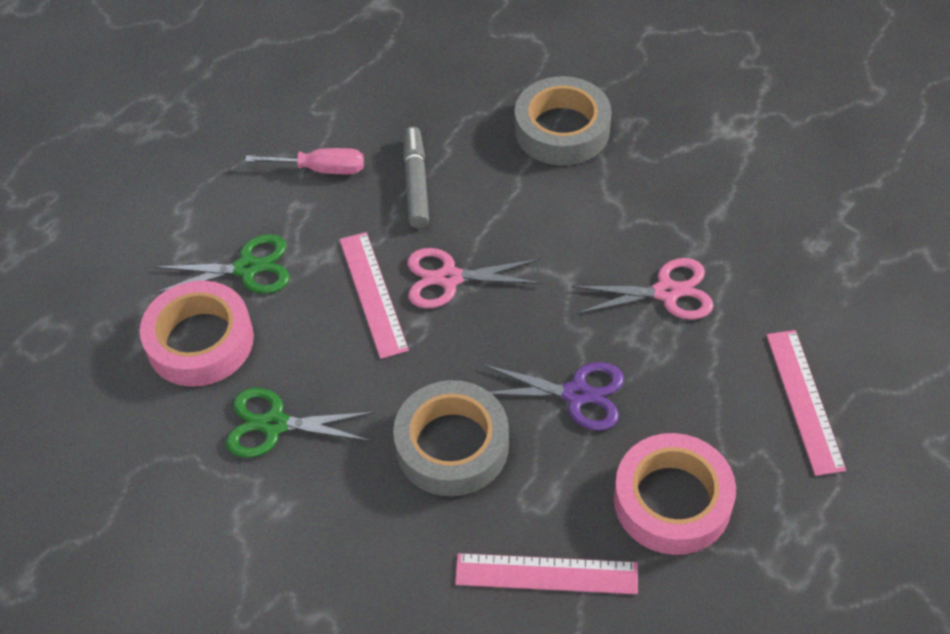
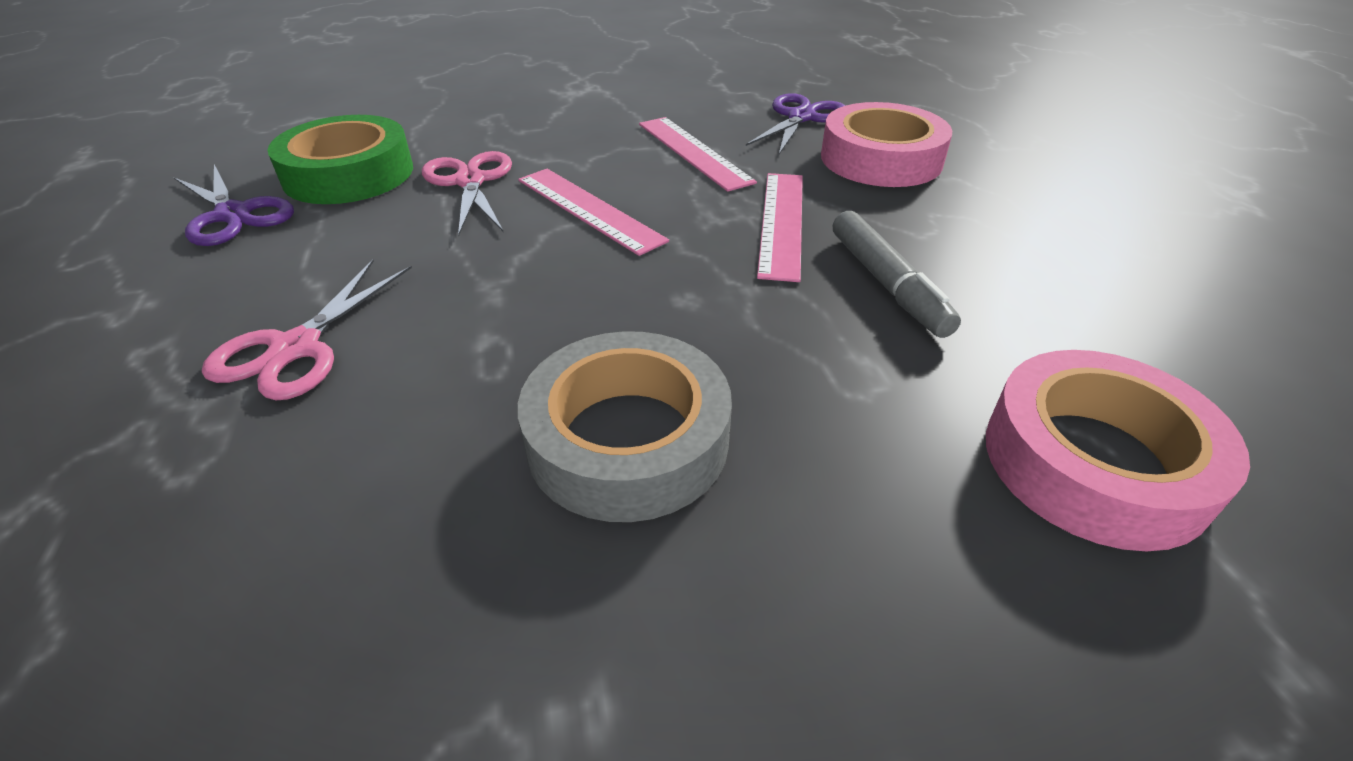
green scissors: 2 -> 0
green tape: 0 -> 1
grey tape: 2 -> 1
pink screwdriver: 1 -> 0
purple scissors: 1 -> 2

